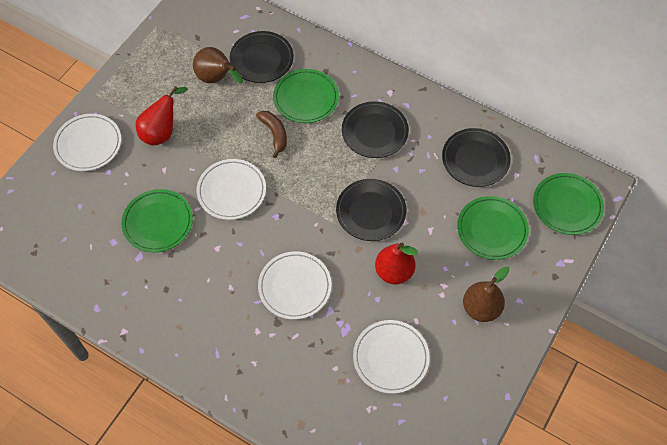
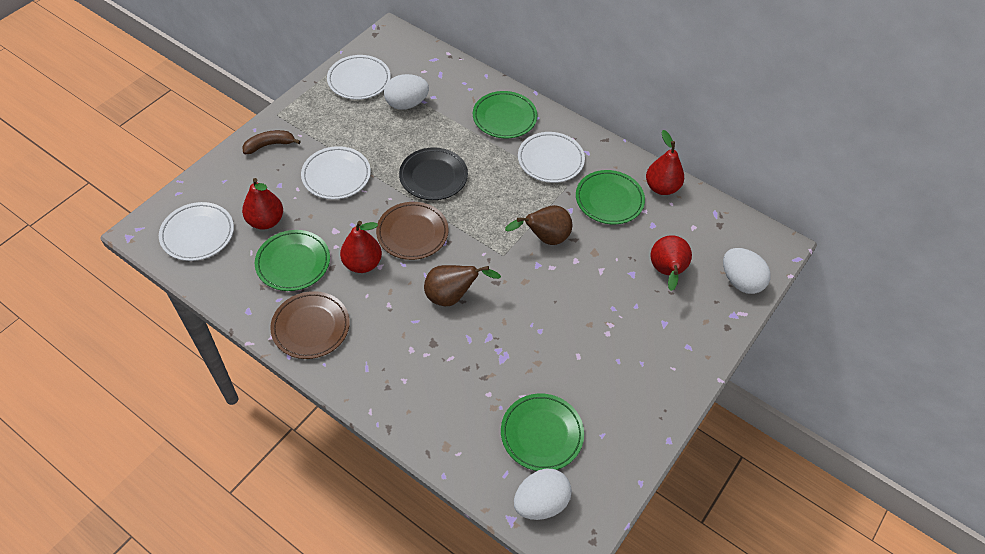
black plate: 4 -> 1
brown plate: 0 -> 2
red pear: 2 -> 4
white egg: 0 -> 3

